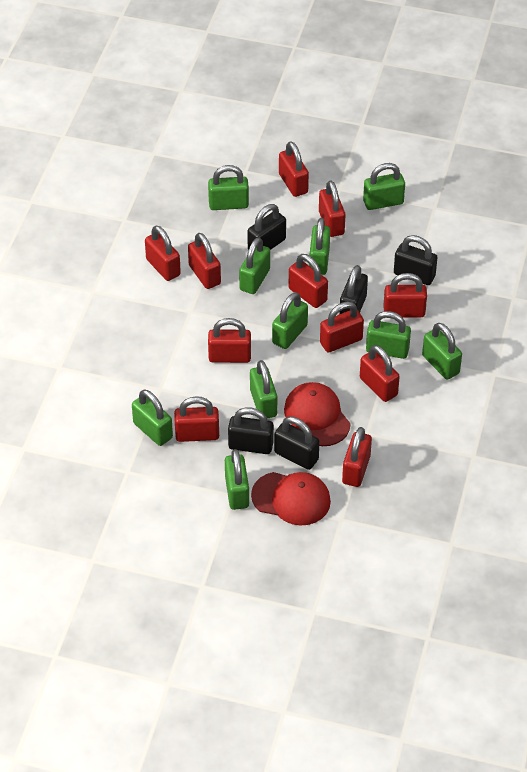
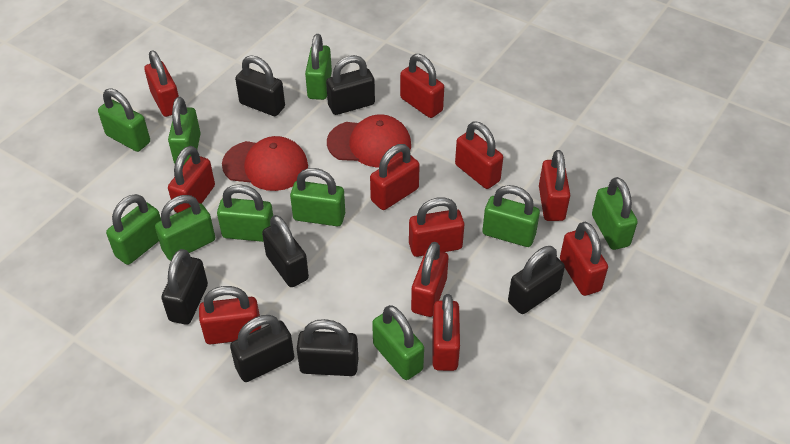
black padlock: 5 -> 7

